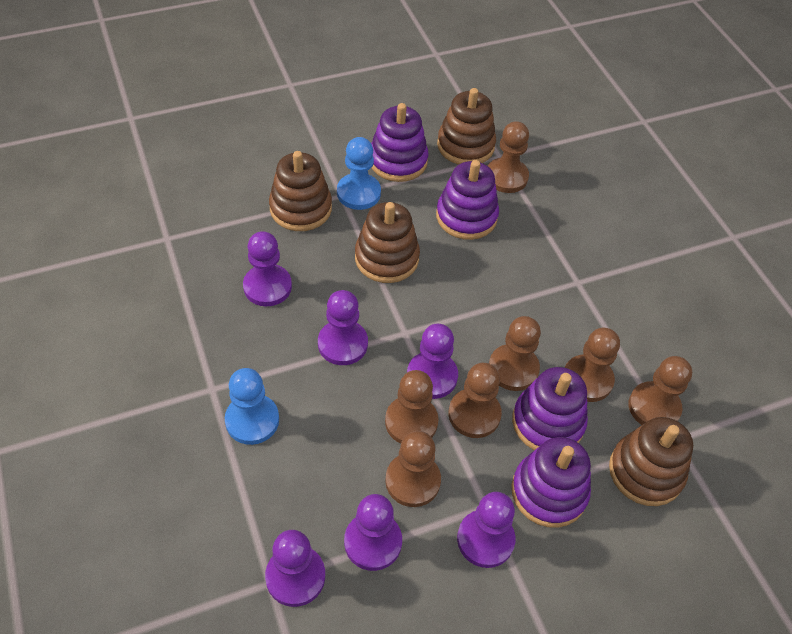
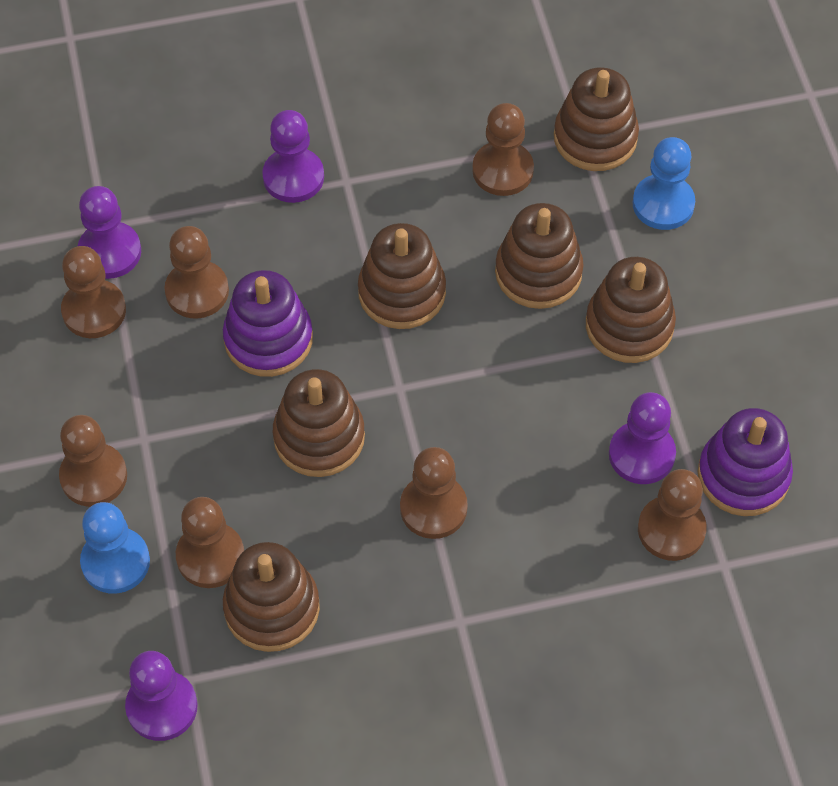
brown stacking toy: 4 -> 6
purple pawn: 6 -> 4
purple stacking toy: 4 -> 2

